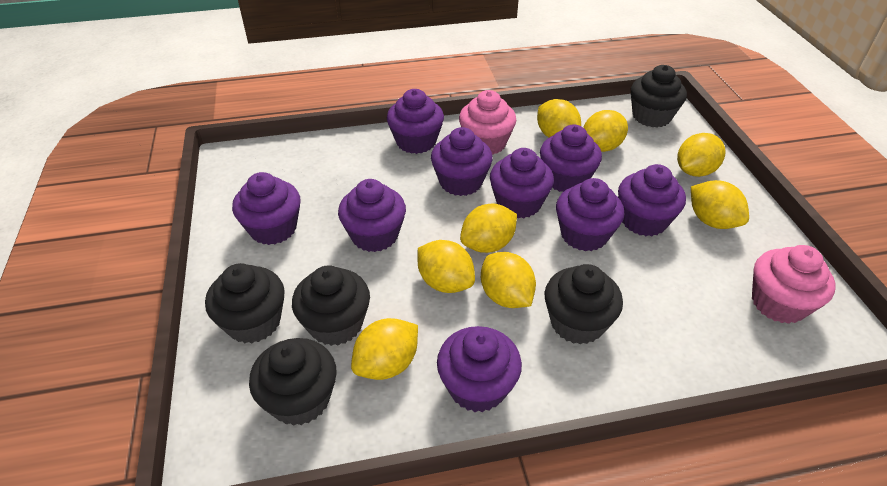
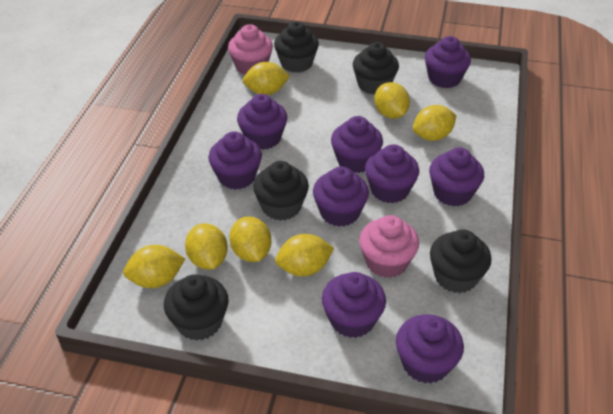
yellow lemon: 8 -> 7

